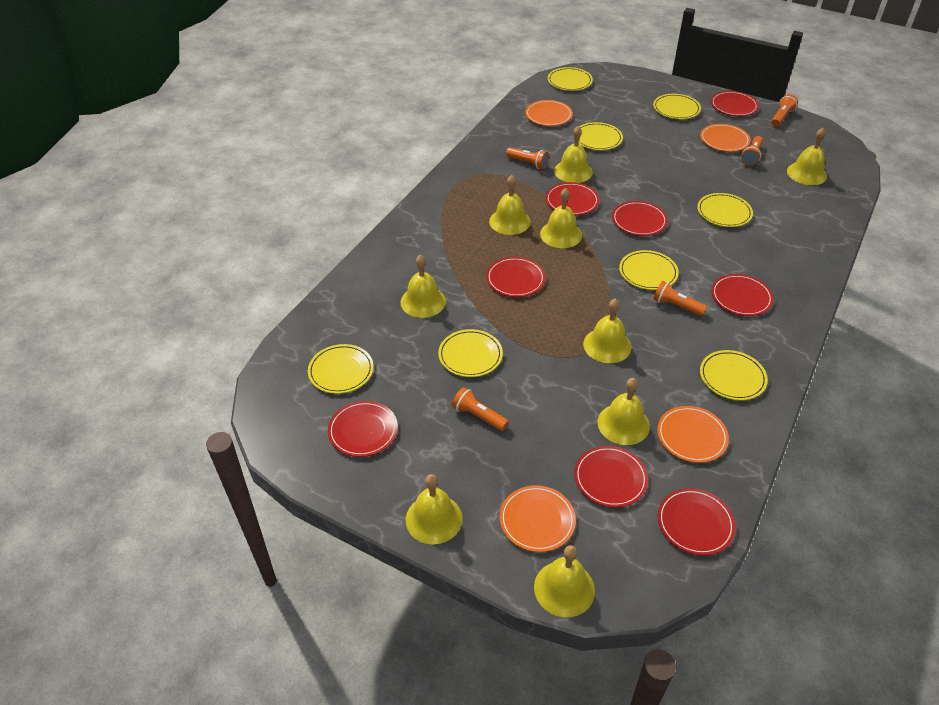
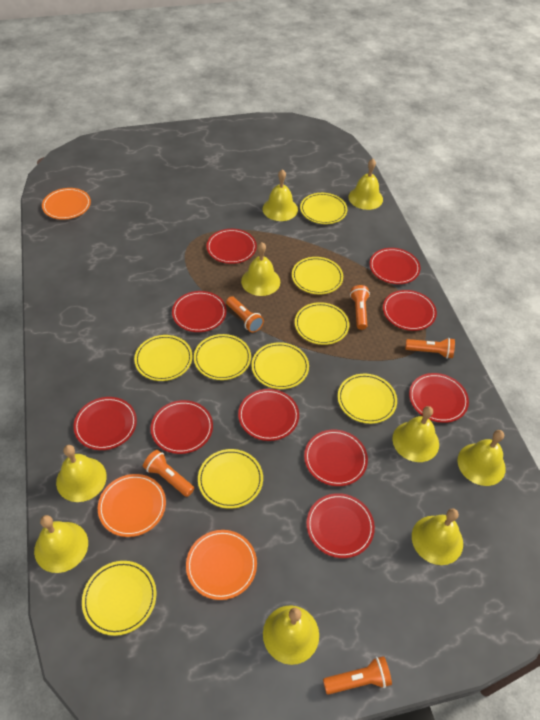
orange plate: 4 -> 3
red plate: 8 -> 10
yellow plate: 8 -> 9

